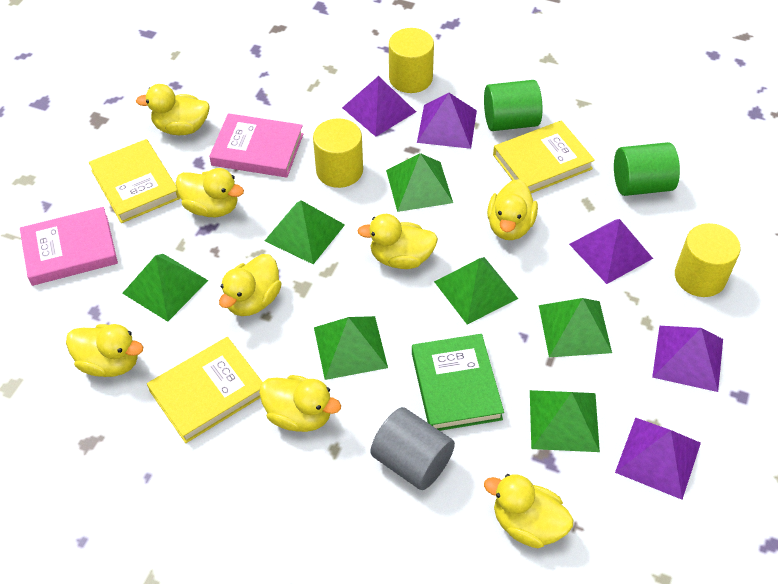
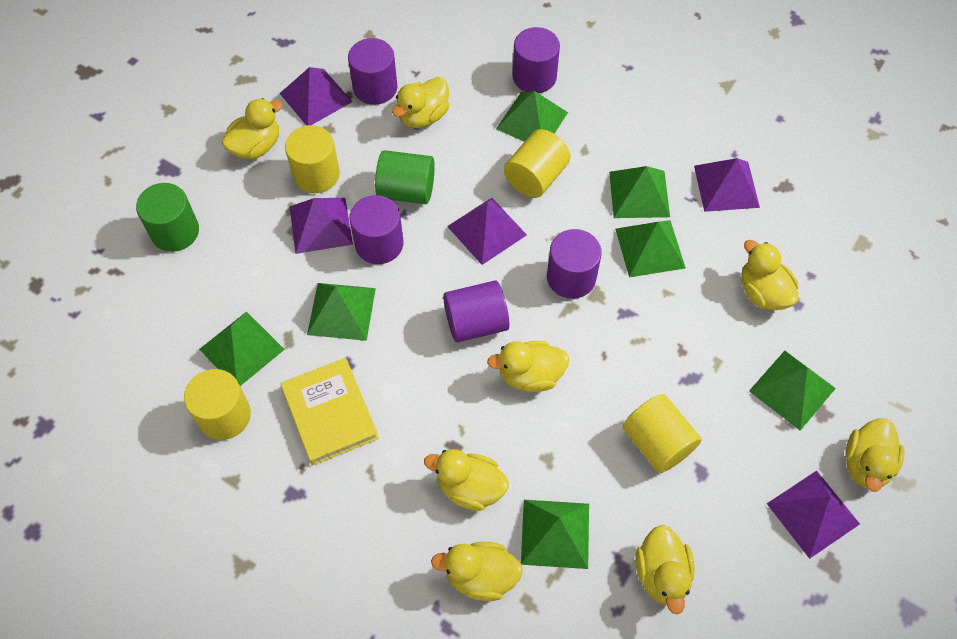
green book: 1 -> 0
grey cylinder: 1 -> 0
pink book: 2 -> 0
purple cylinder: 0 -> 5
yellow book: 3 -> 1
yellow cylinder: 3 -> 4

